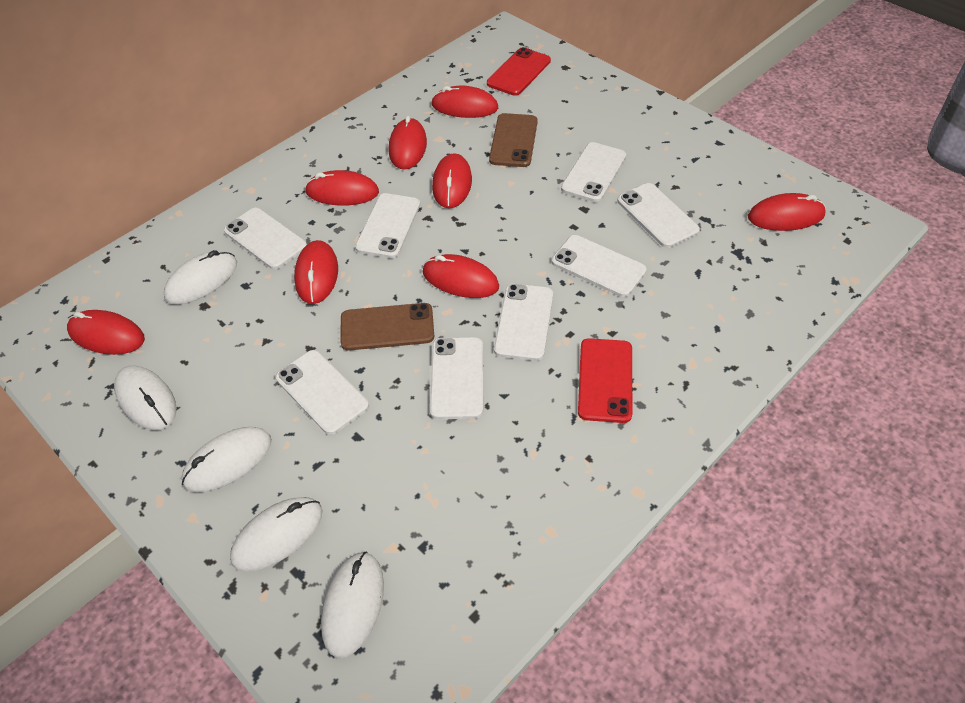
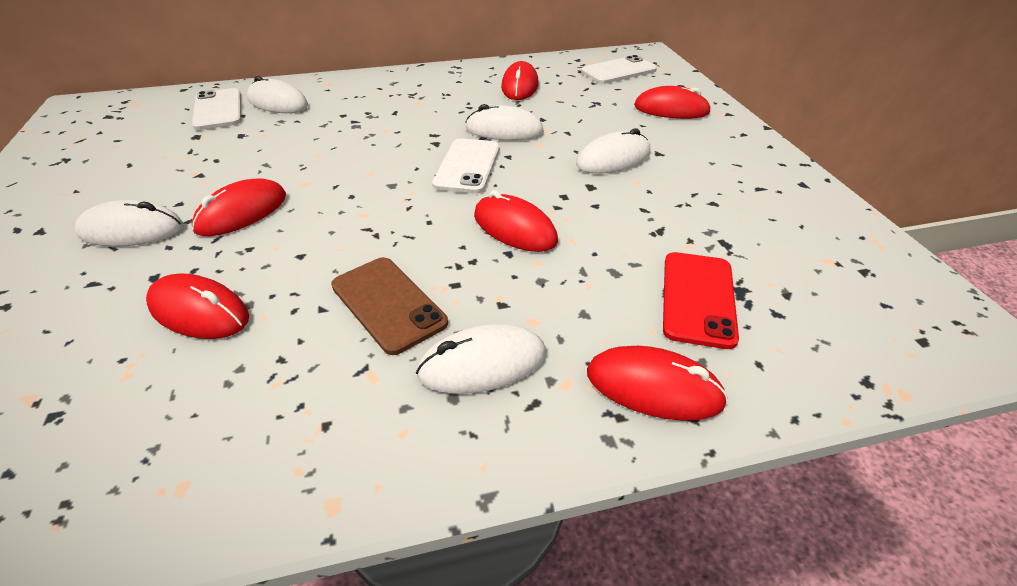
brown phone: 2 -> 1
red mouse: 8 -> 6
red phone: 2 -> 1
white phone: 8 -> 3

